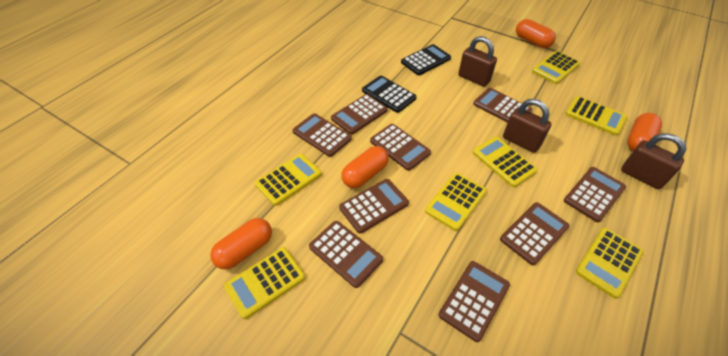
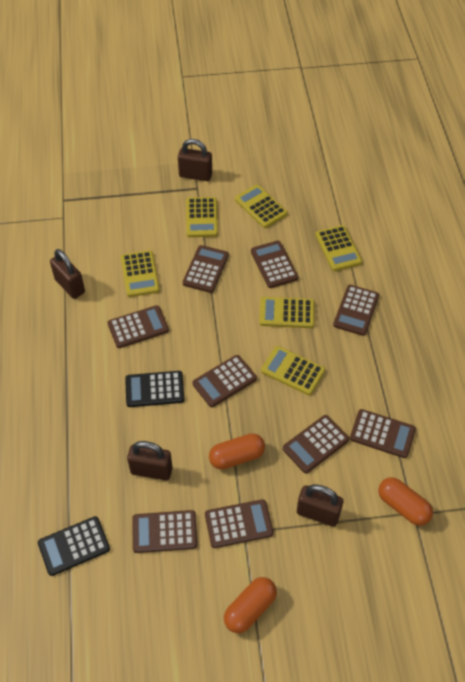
brown padlock: 3 -> 4
orange capsule: 4 -> 3
yellow calculator: 7 -> 6

